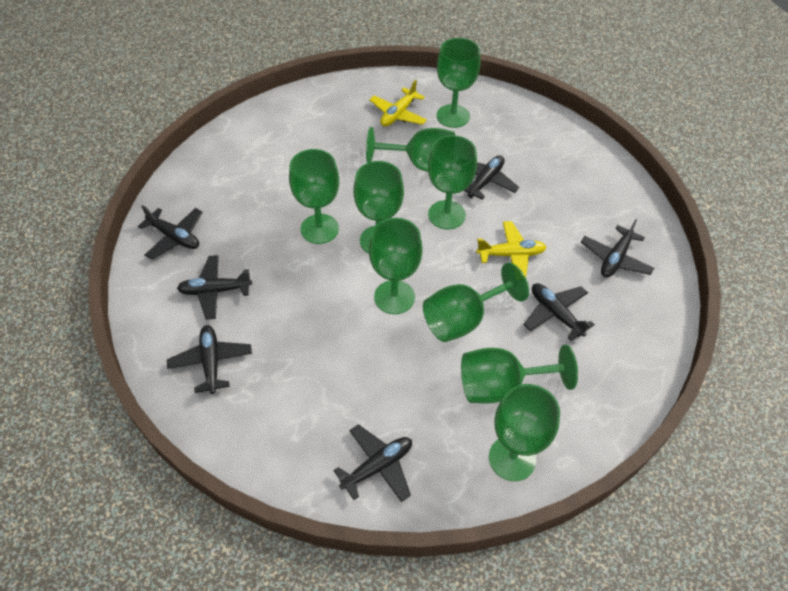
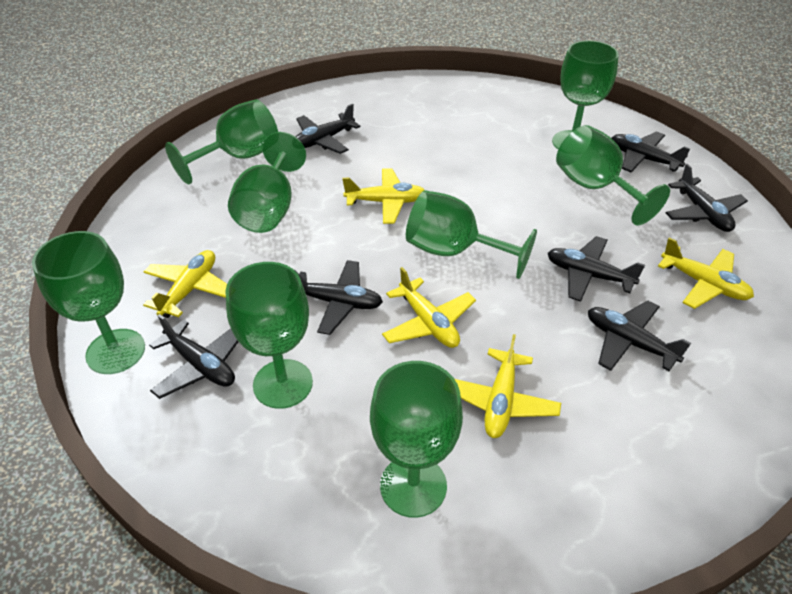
green goblet: 9 -> 8
yellow plane: 2 -> 5

